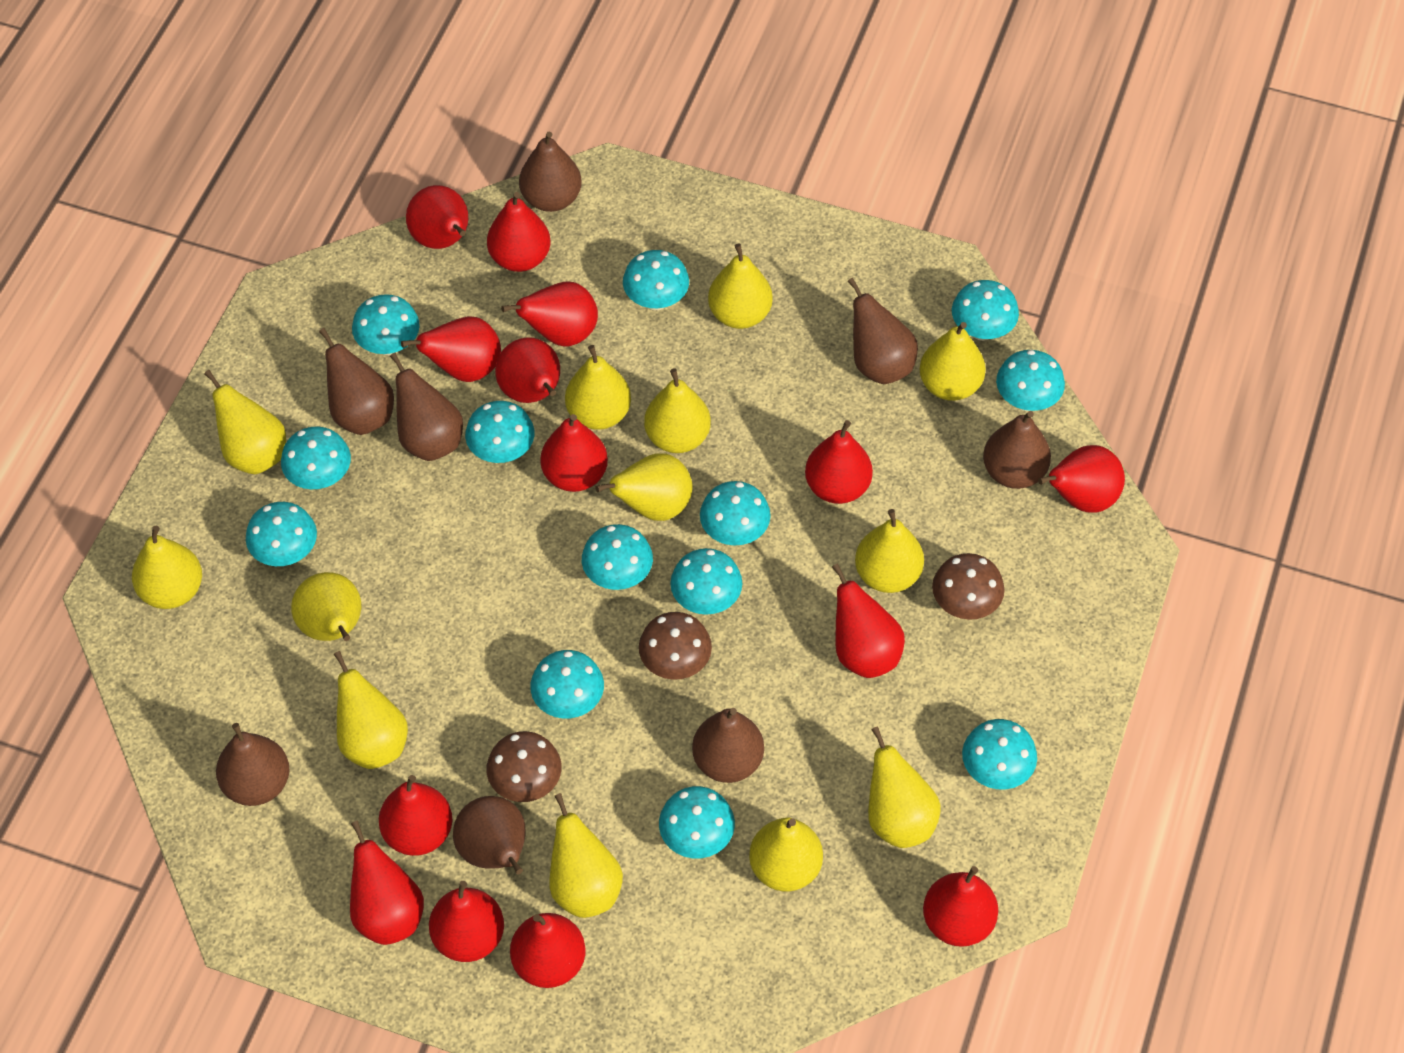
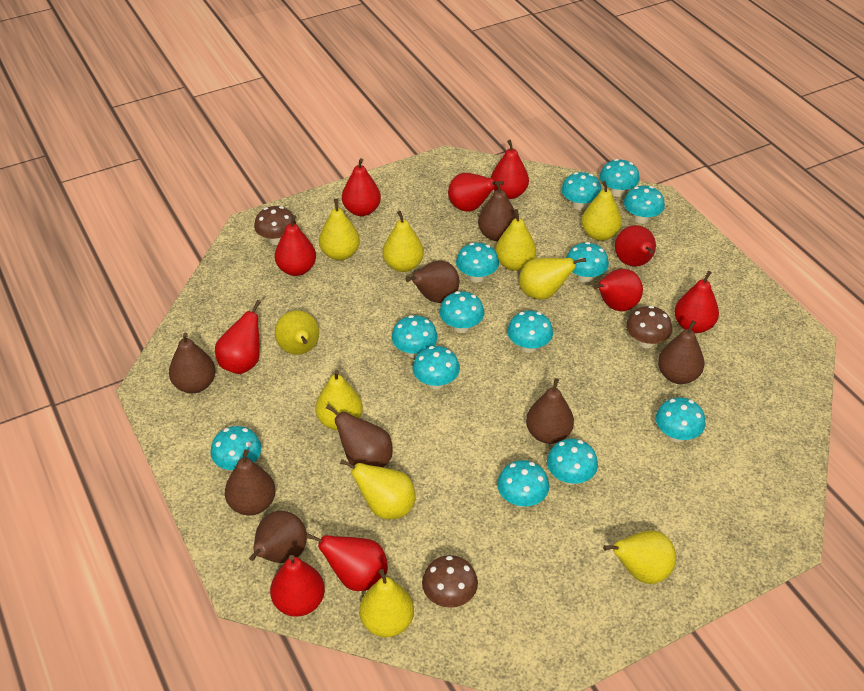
red pear: 14 -> 10
yellow pear: 13 -> 10

